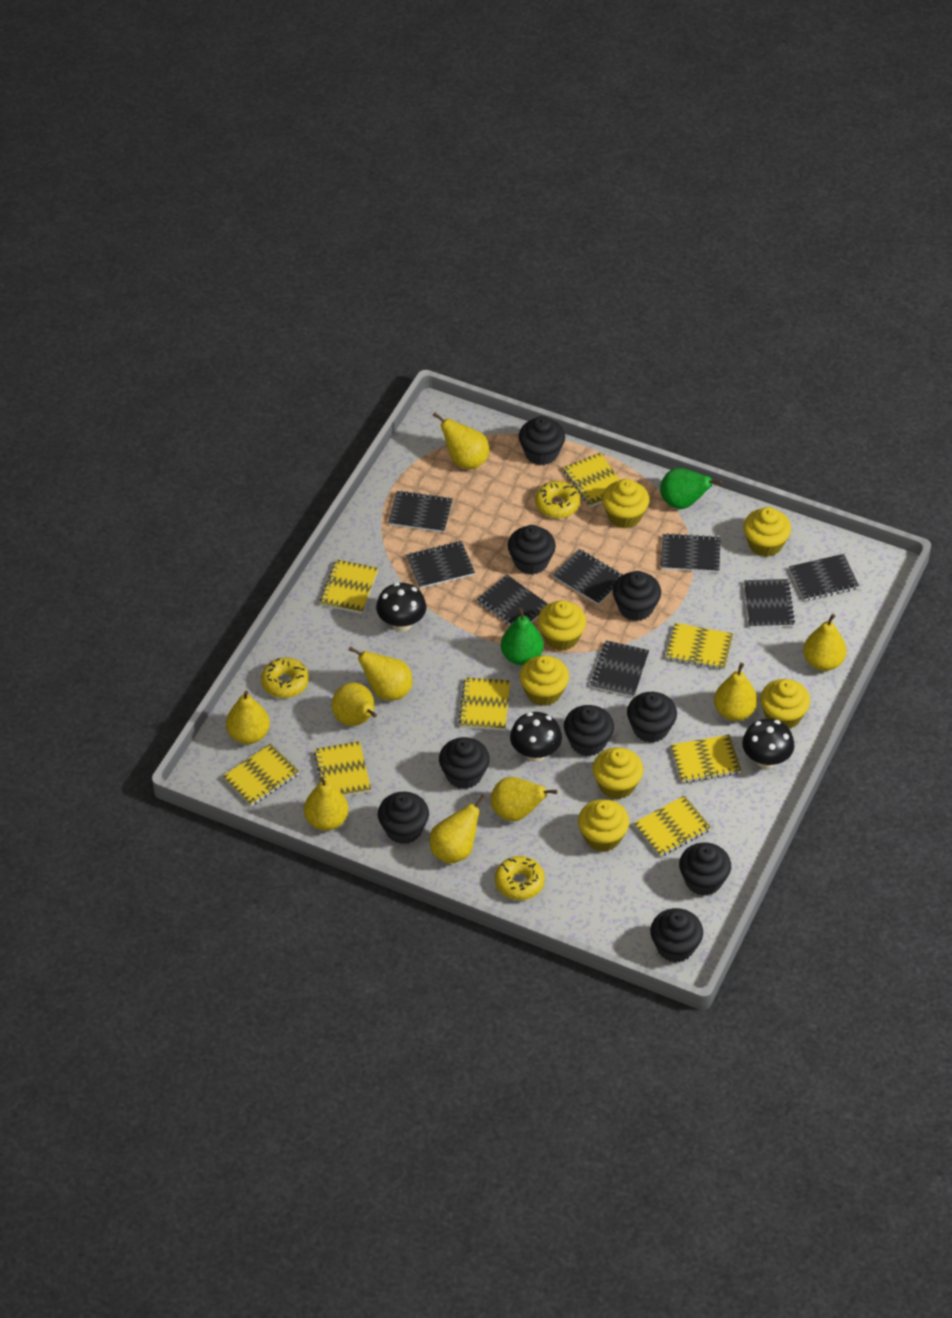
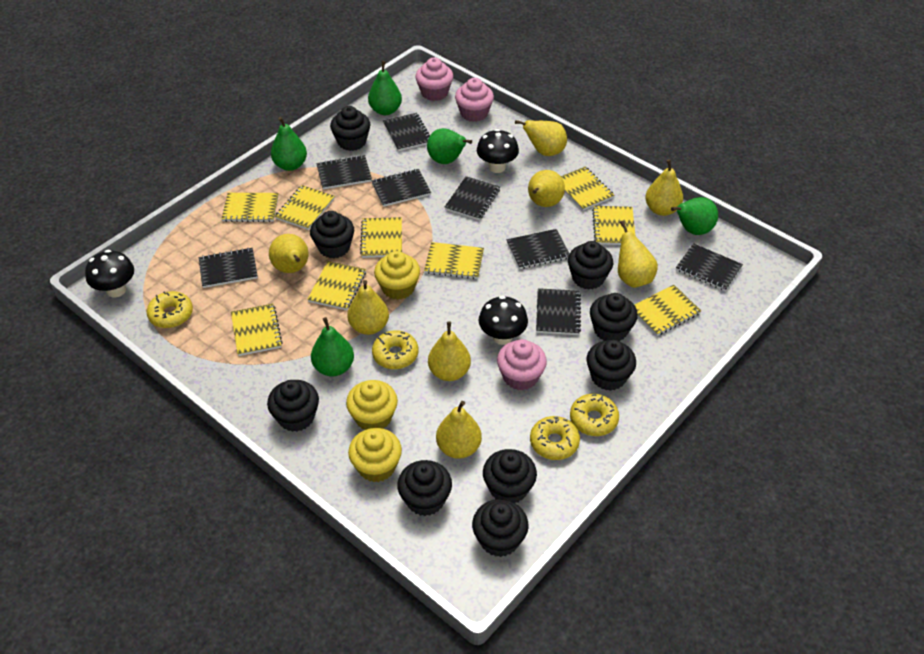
green pear: 2 -> 5
pink cupcake: 0 -> 3
yellow cupcake: 7 -> 3
yellow donut: 3 -> 4
yellow notebook: 8 -> 9
yellow pear: 9 -> 8

